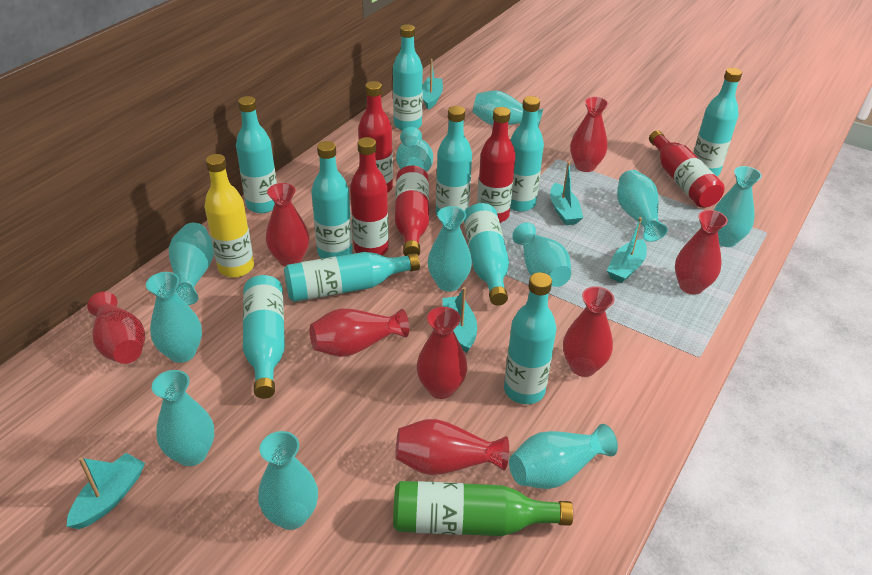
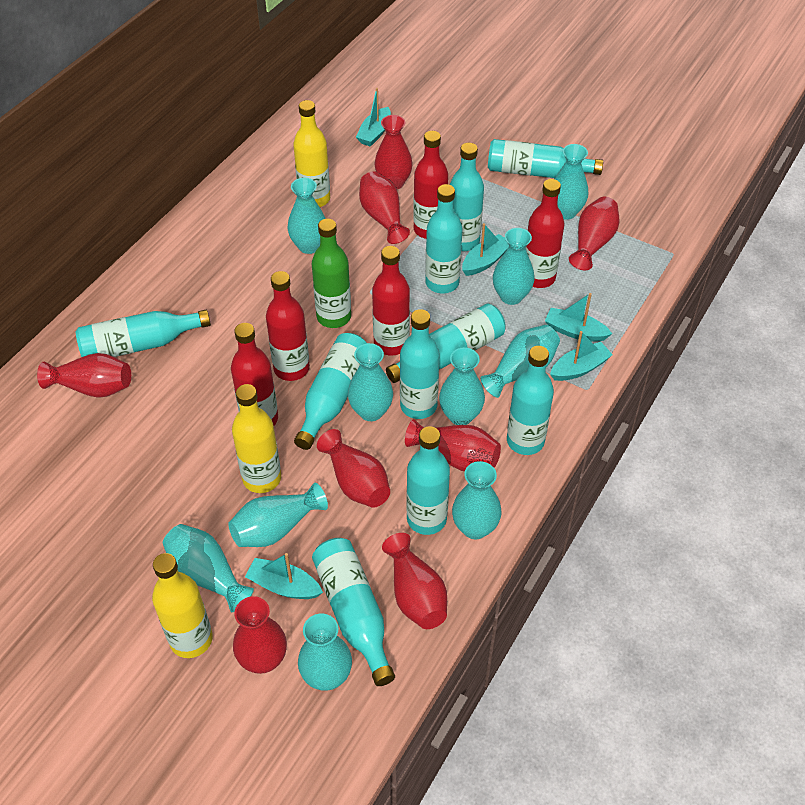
turquoise vase: 11 -> 10
yellow bottle: 1 -> 3

